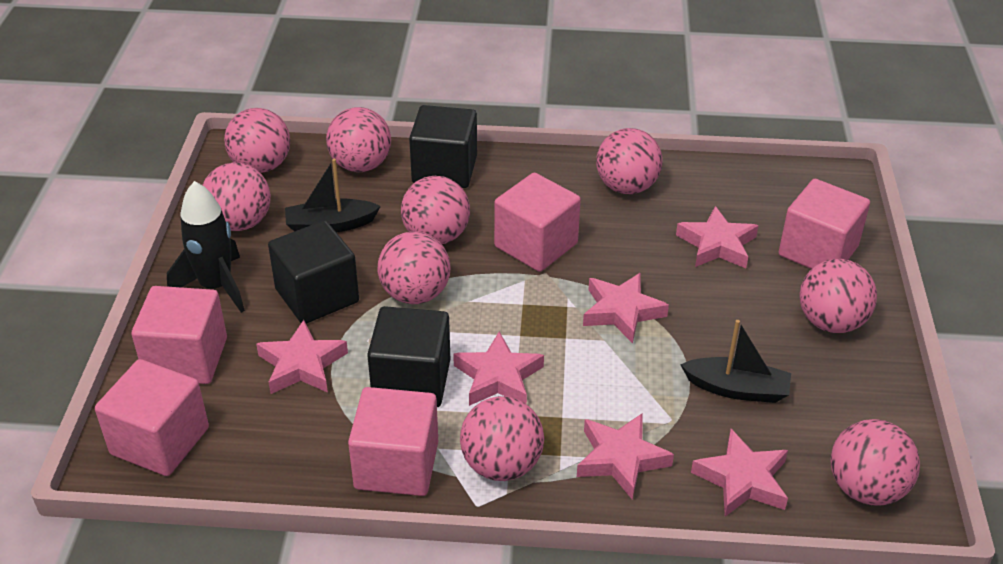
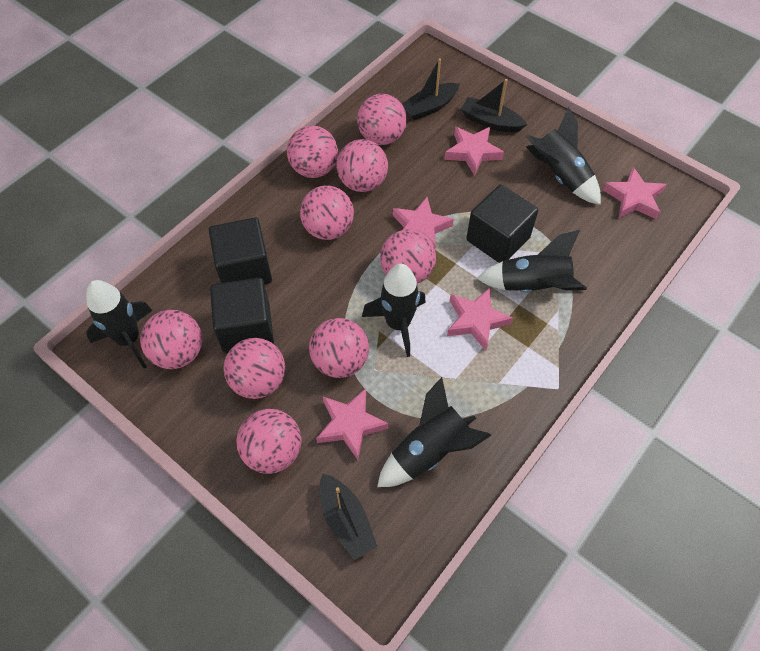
black boat: 2 -> 3
black rocket: 1 -> 5
pink cube: 5 -> 0
pink star: 6 -> 5

